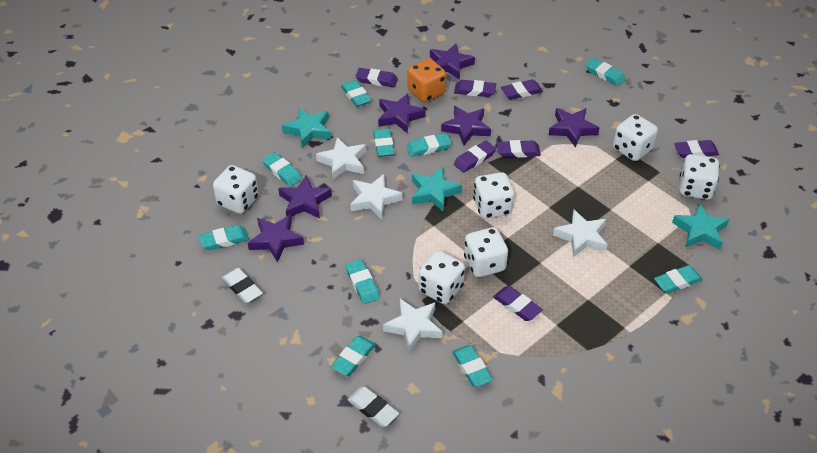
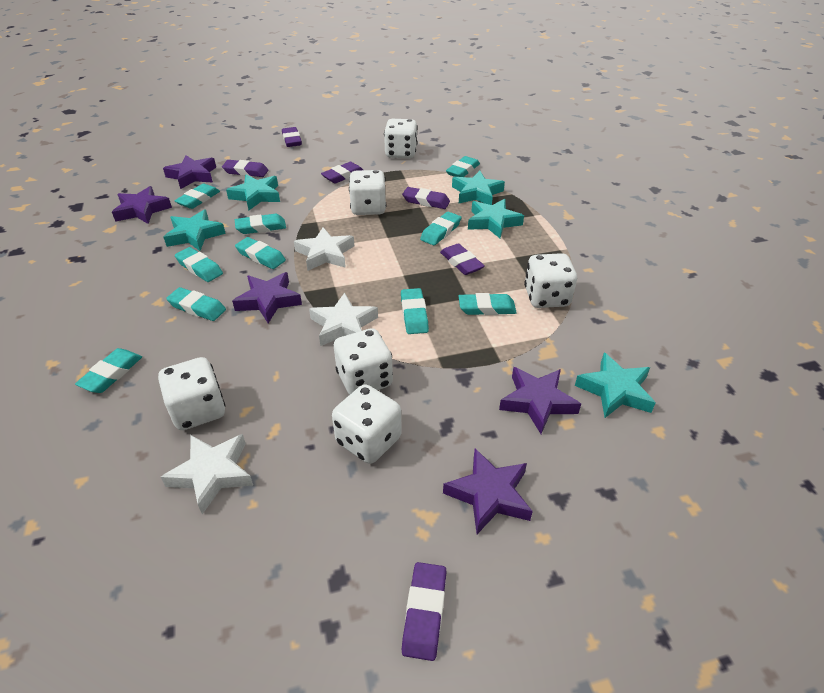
orange dice: 1 -> 0
purple eraser: 7 -> 6
purple star: 6 -> 5
turquoise star: 3 -> 5
white eraser: 2 -> 0
white star: 4 -> 3

